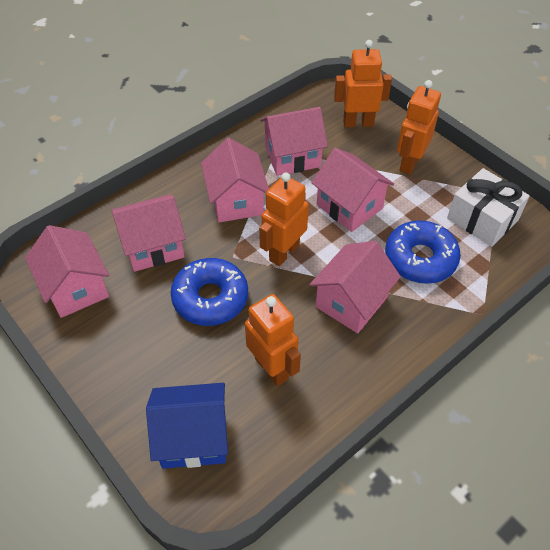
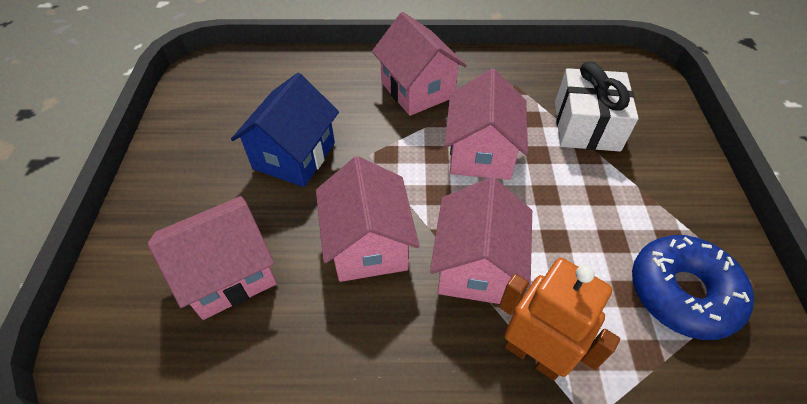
blue donut: 2 -> 1
orange robot: 4 -> 1
pink house: 6 -> 5

